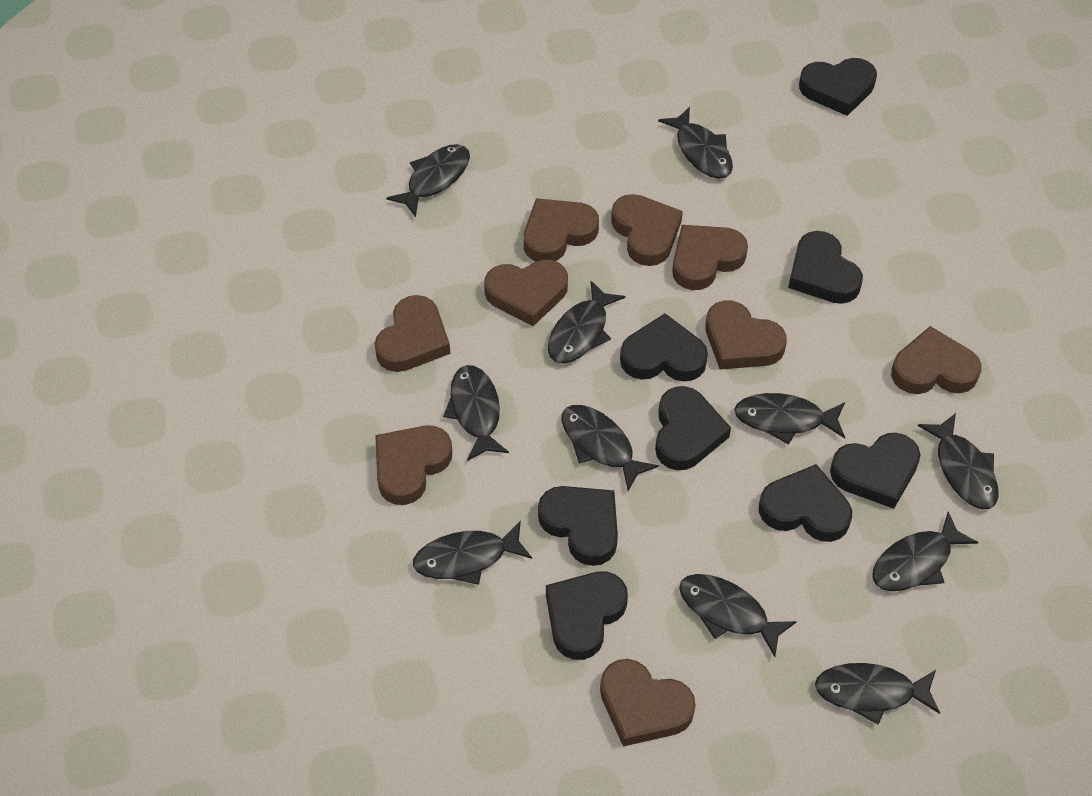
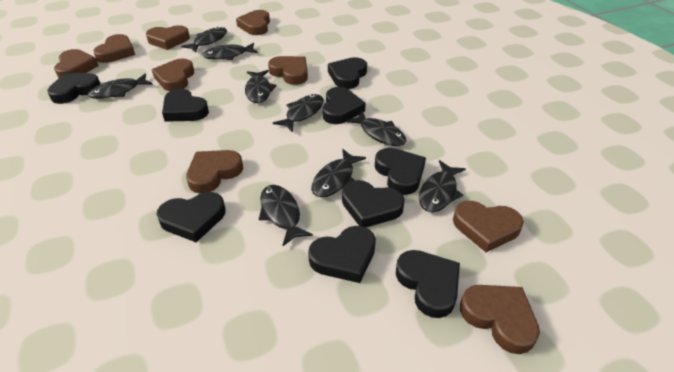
black fish: 11 -> 9
black heart: 8 -> 9

